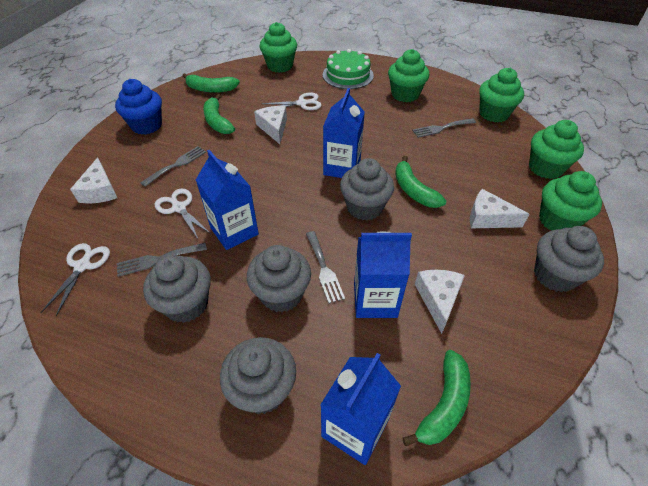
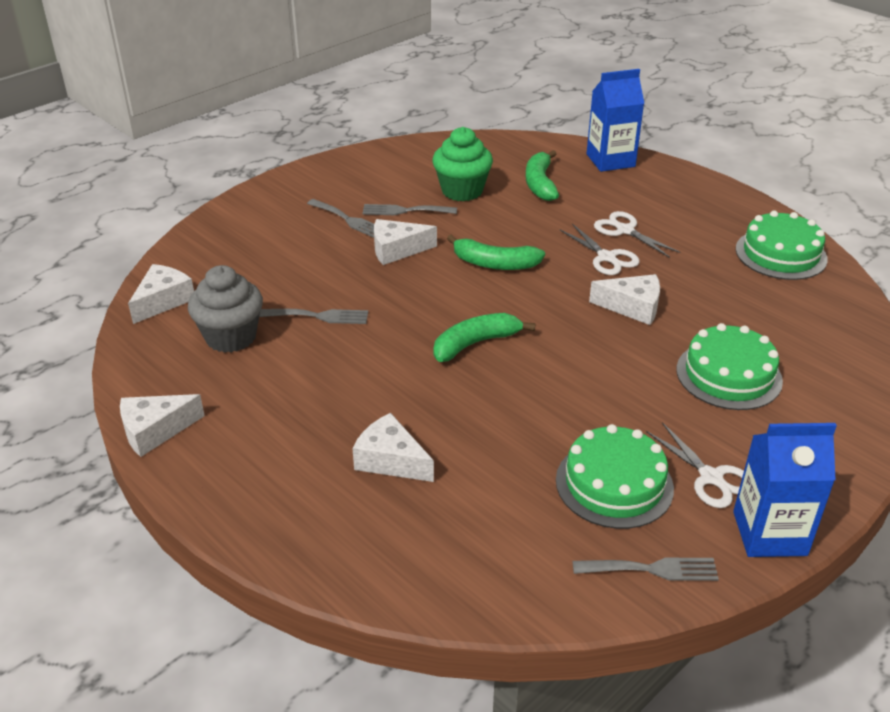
blue carton: 4 -> 2
blue cupcake: 1 -> 0
green banana: 4 -> 3
green cake: 1 -> 3
green cupcake: 5 -> 1
grey cupcake: 5 -> 1
white cheese: 4 -> 5

